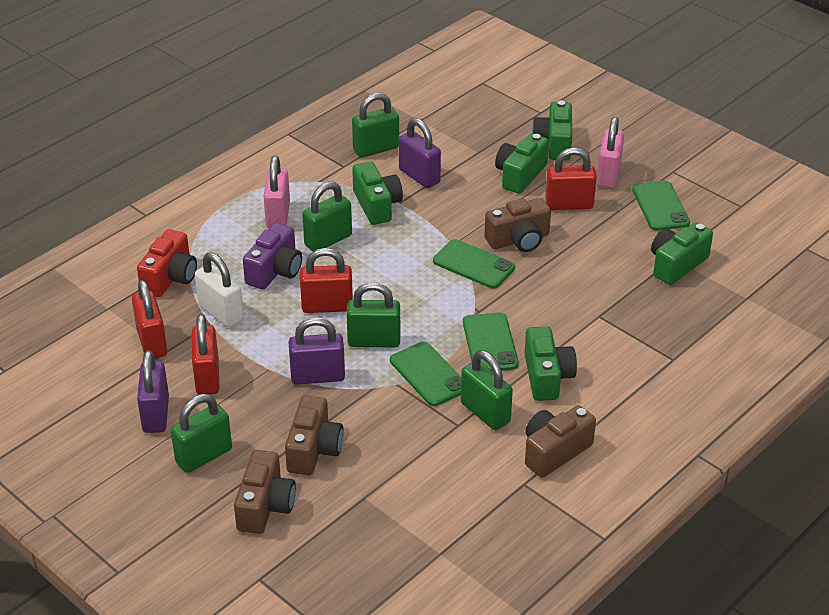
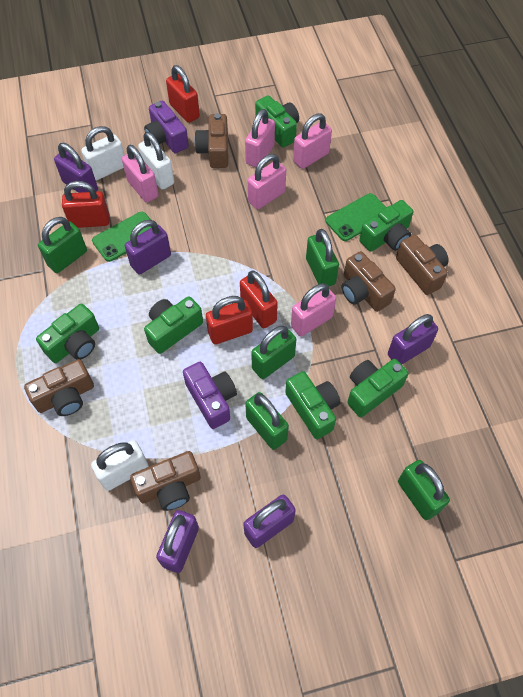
brown camera: 4 -> 5
green camera: 5 -> 6
green phone: 4 -> 2
pink padlock: 2 -> 5
purple camera: 1 -> 2
purple padlock: 3 -> 5
red camera: 1 -> 0
white padlock: 1 -> 3

